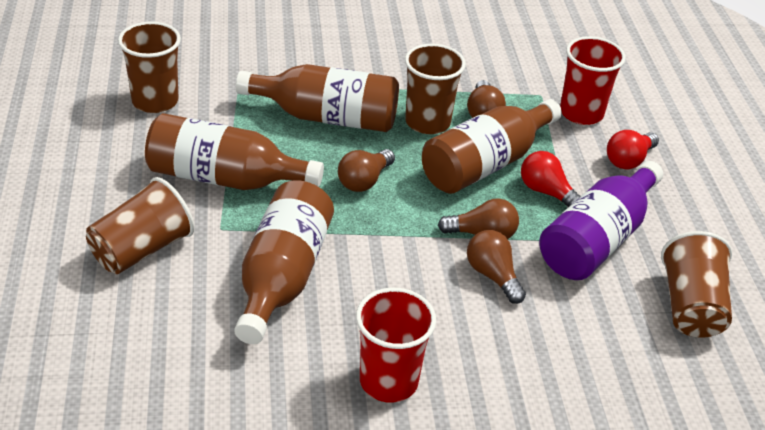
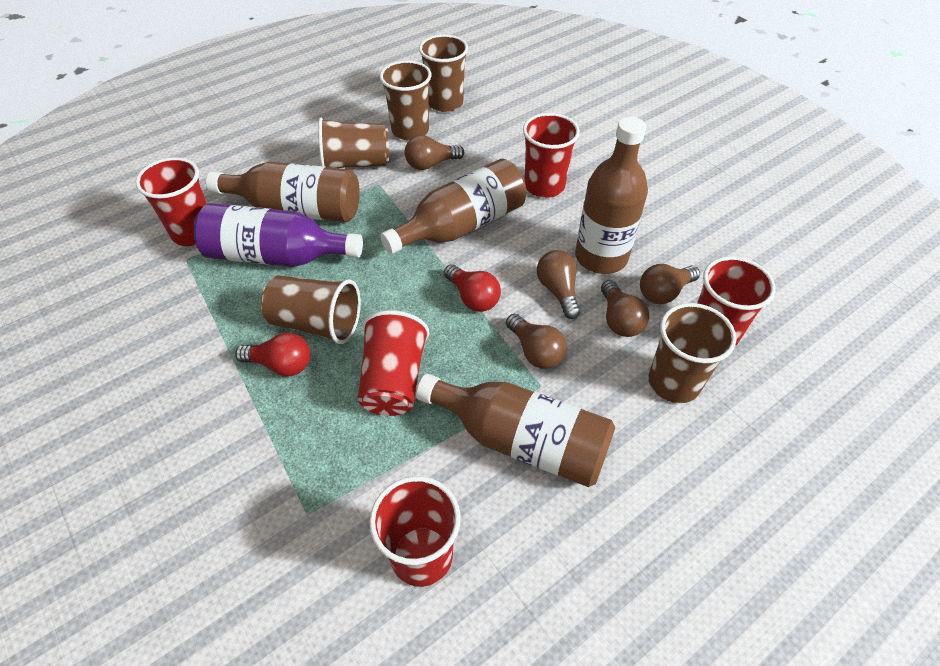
brown cup: 4 -> 5
brown light bulb: 4 -> 5
red cup: 2 -> 5

